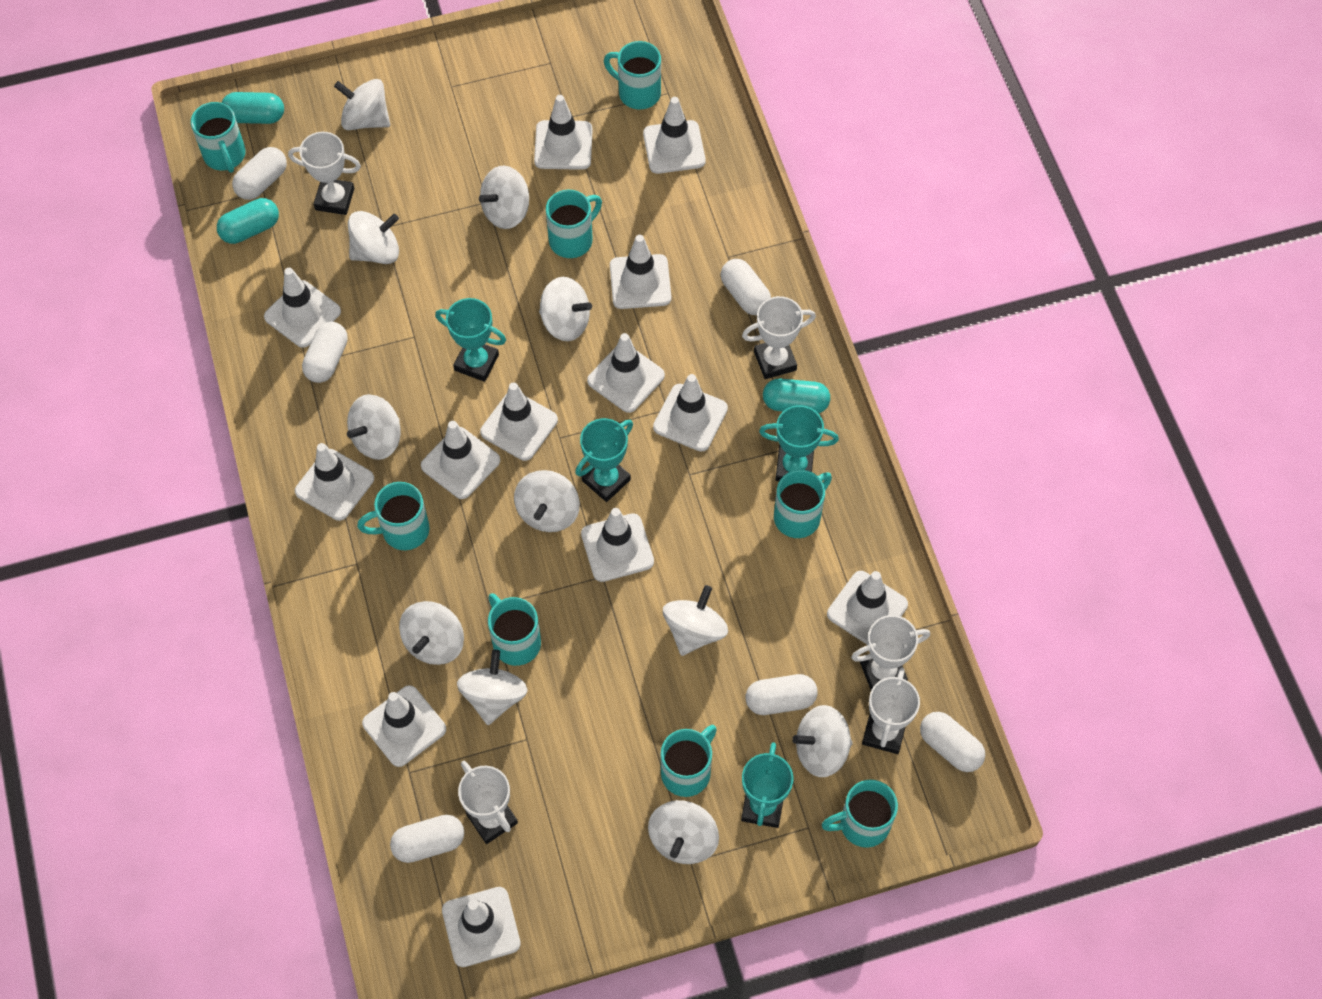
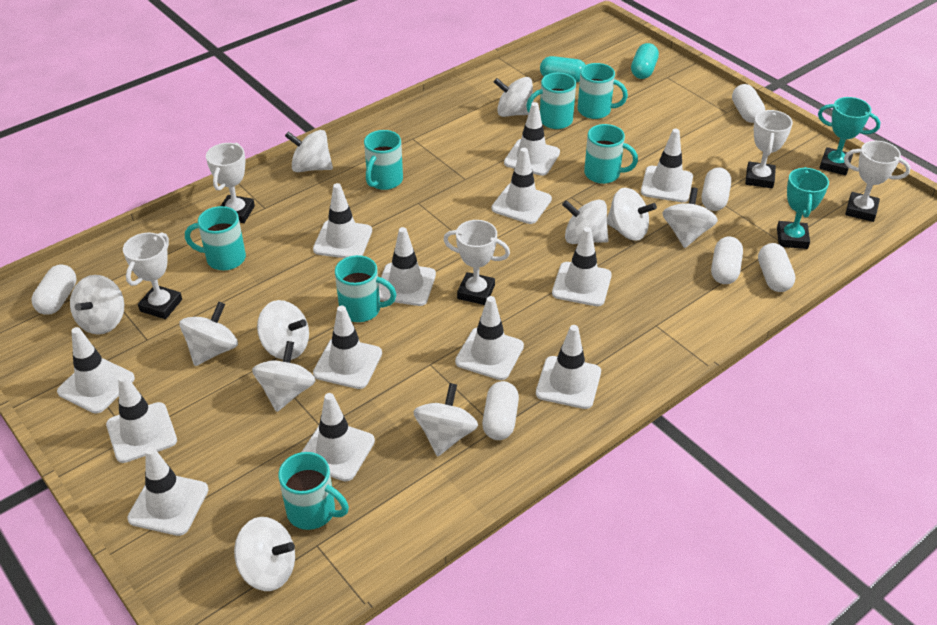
turquoise capsule: 3 -> 2
turquoise mug: 8 -> 7
turquoise trophy: 4 -> 2

